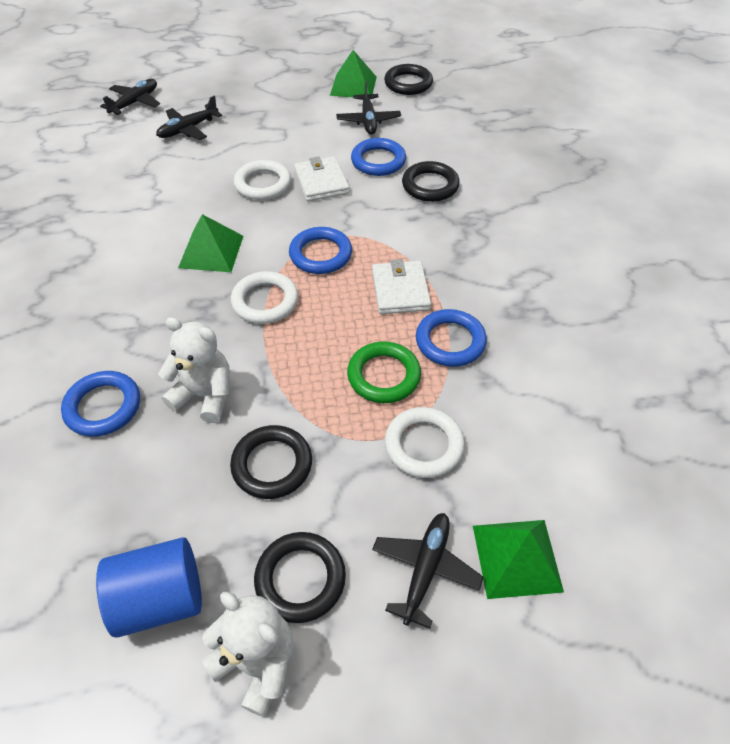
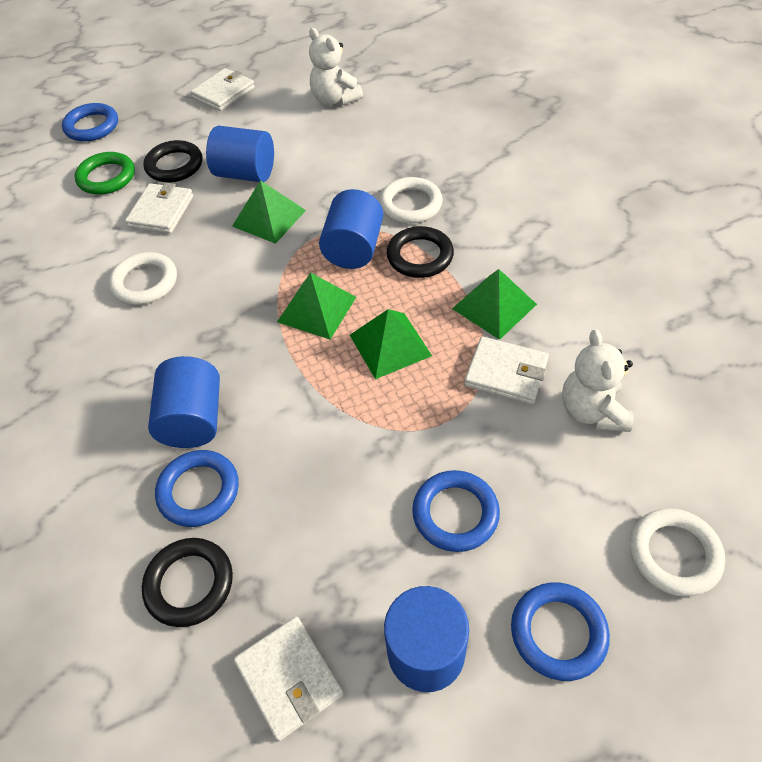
black plane: 4 -> 0
black ring: 4 -> 3
blue cylinder: 1 -> 4
green pyramid: 3 -> 4
white wallet: 2 -> 4

